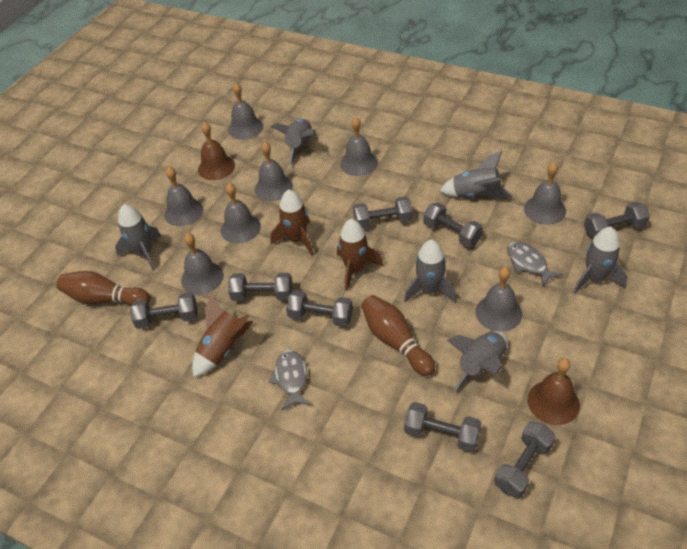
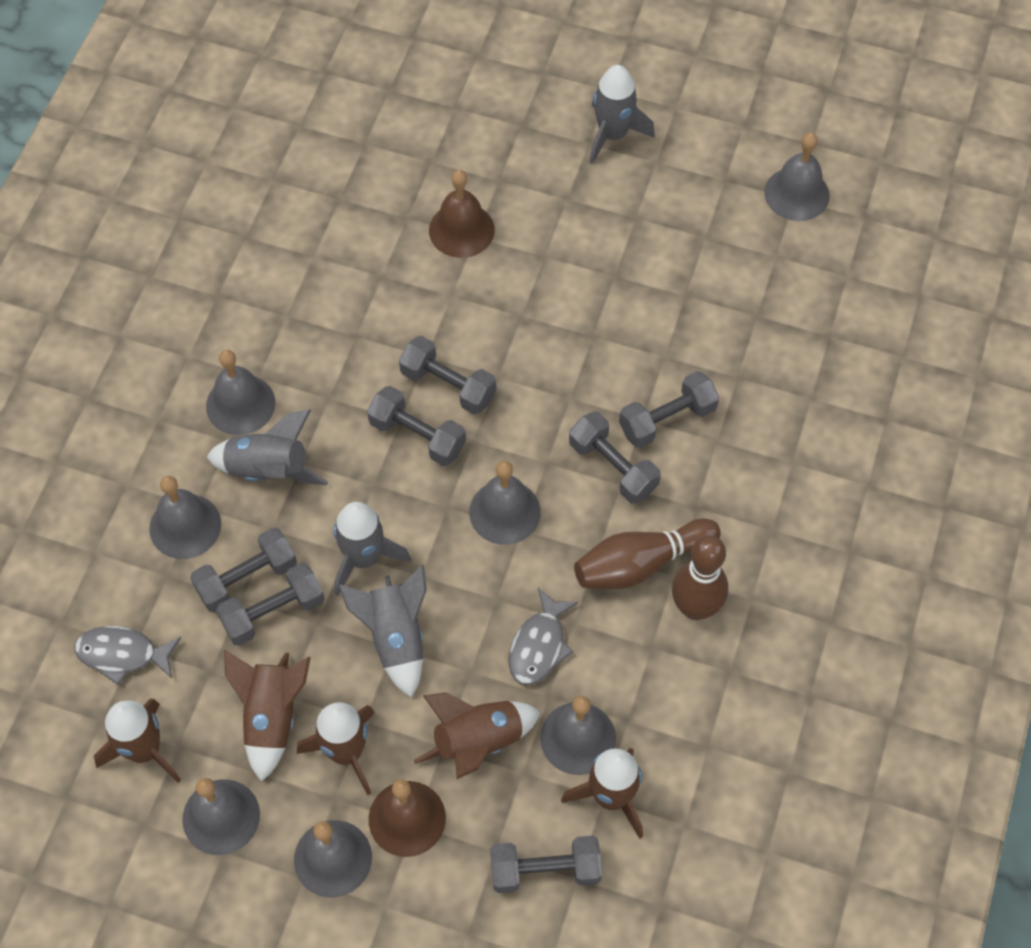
brown rocket: 3 -> 5
grey bell: 8 -> 7
grey dumbbell: 8 -> 7
grey rocket: 6 -> 4

